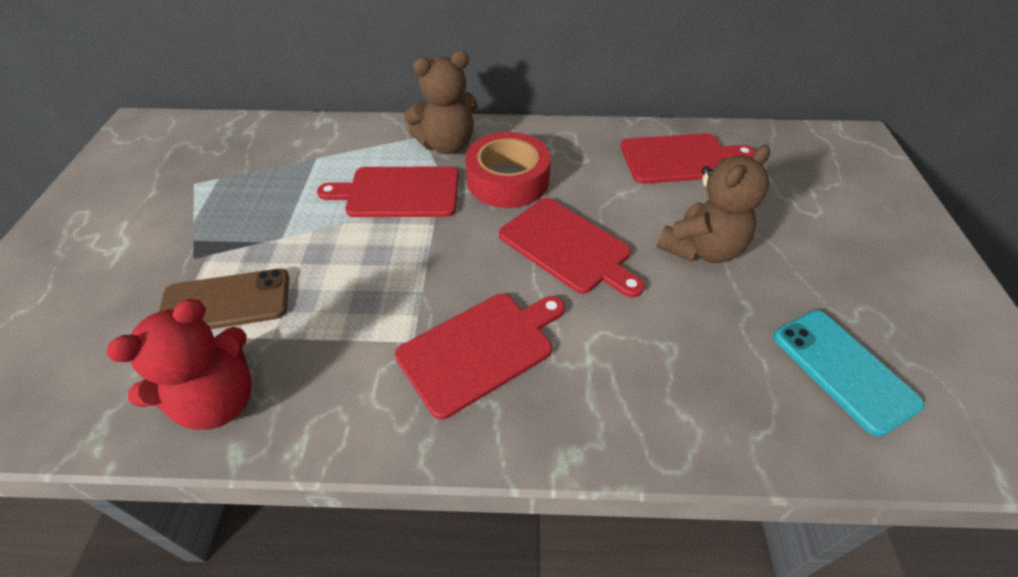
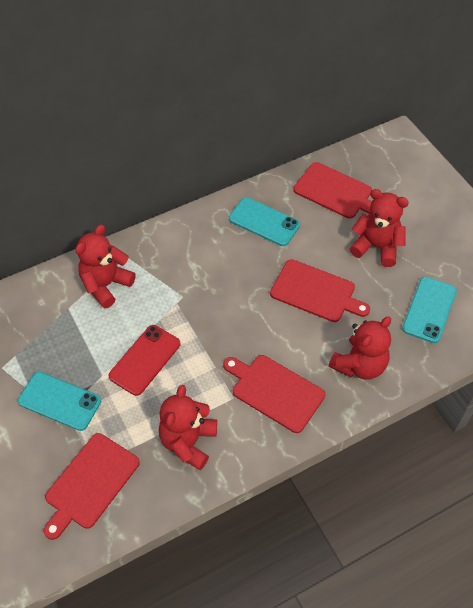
brown phone: 1 -> 0
brown teddy bear: 2 -> 0
red phone: 0 -> 1
red tape: 1 -> 0
red teddy bear: 1 -> 4
turquoise phone: 1 -> 3

